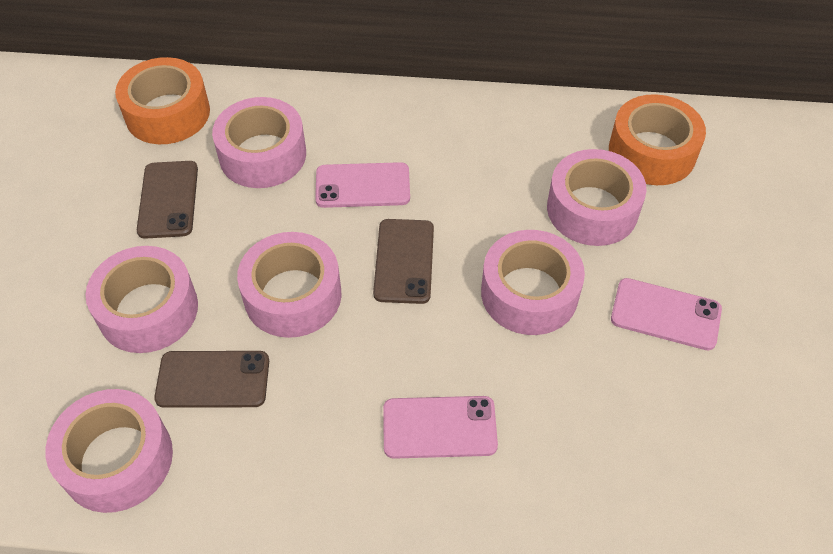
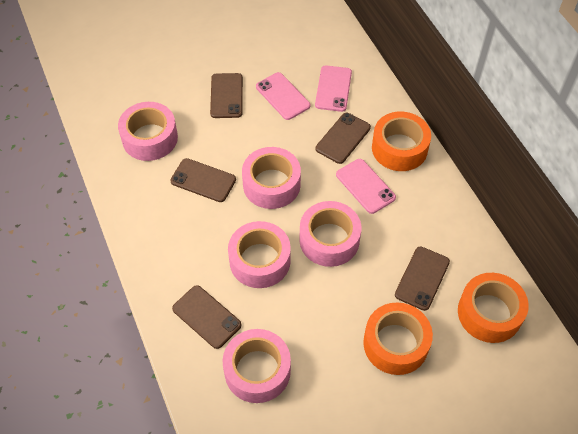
brown phone: 3 -> 5
orange tape: 2 -> 3
pink tape: 6 -> 5

